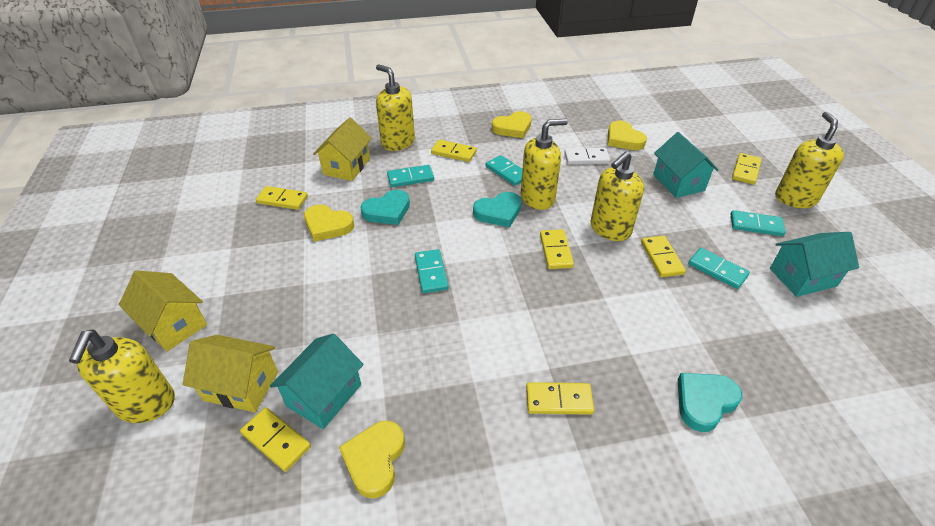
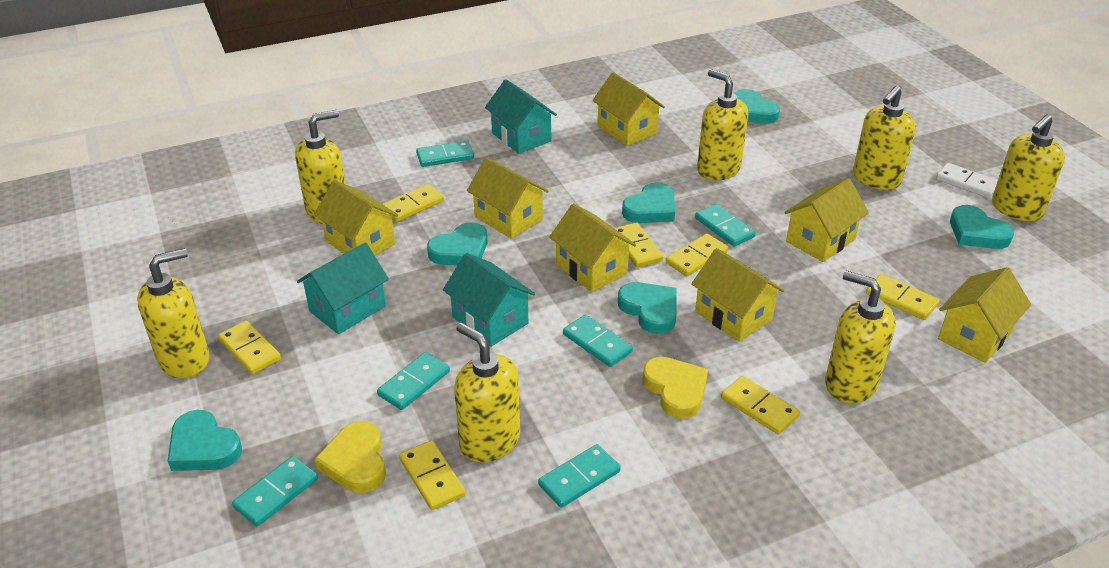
turquoise domino: 5 -> 6
turquoise heart: 3 -> 6
yellow heart: 4 -> 2
yellow house: 3 -> 7
yellow soap dispenser: 5 -> 7

